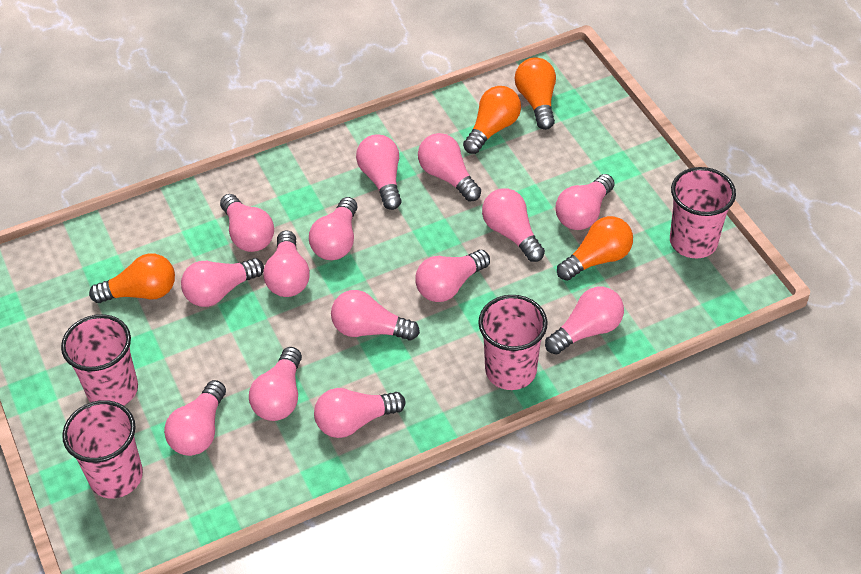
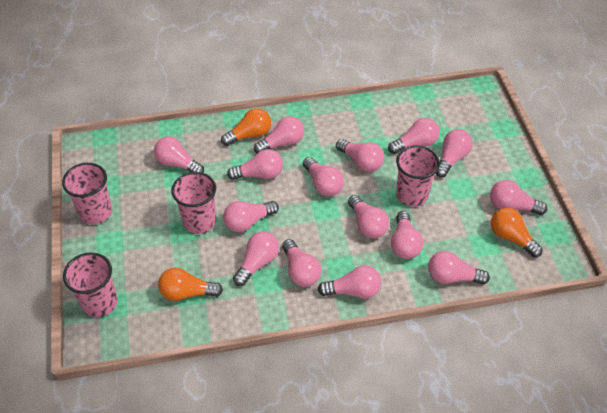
orange light bulb: 4 -> 3
pink light bulb: 14 -> 15

